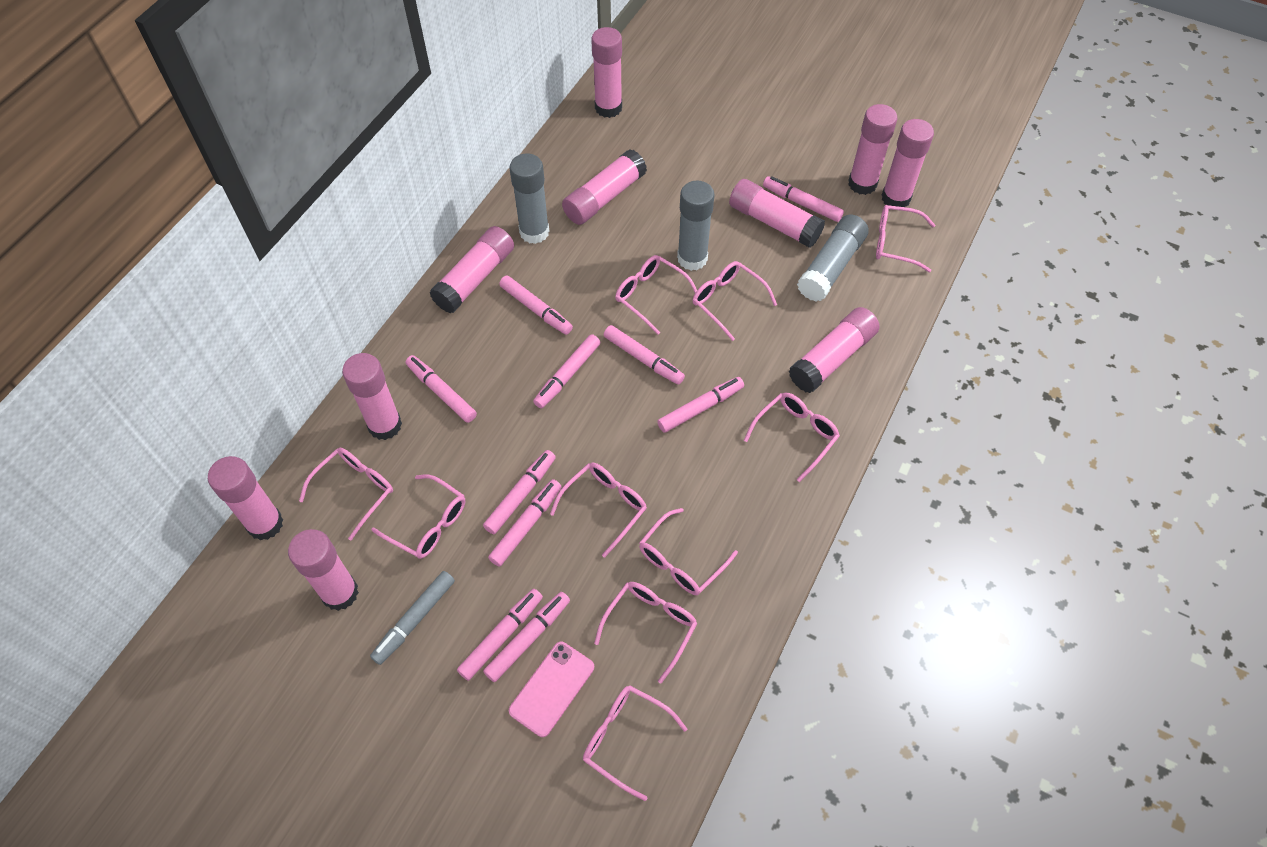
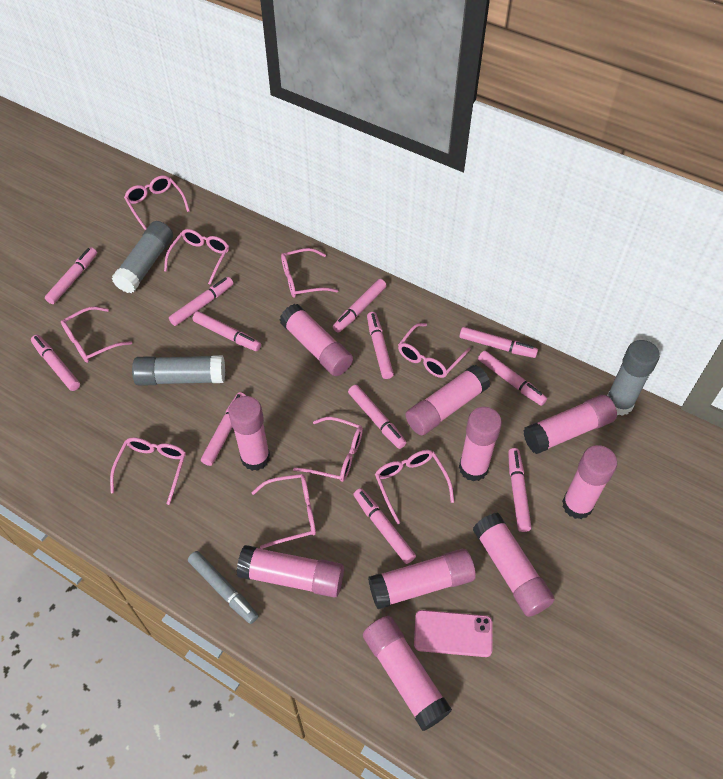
pink glasses: 10 -> 9
pink marker: 10 -> 12

